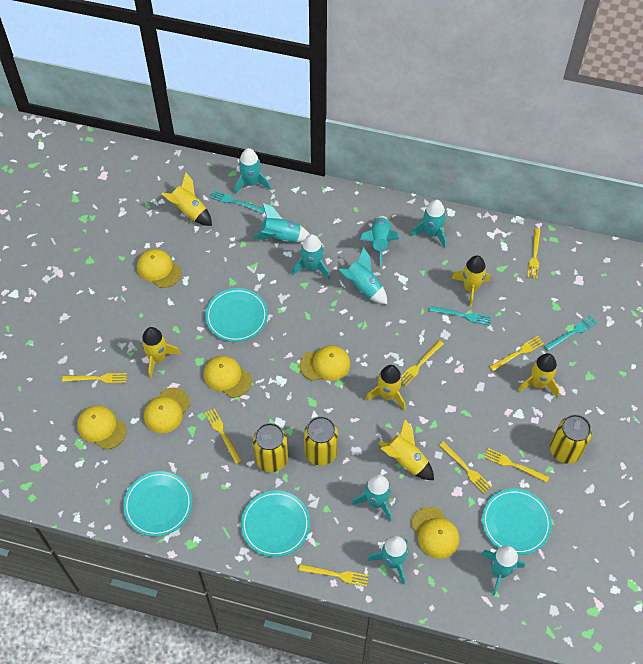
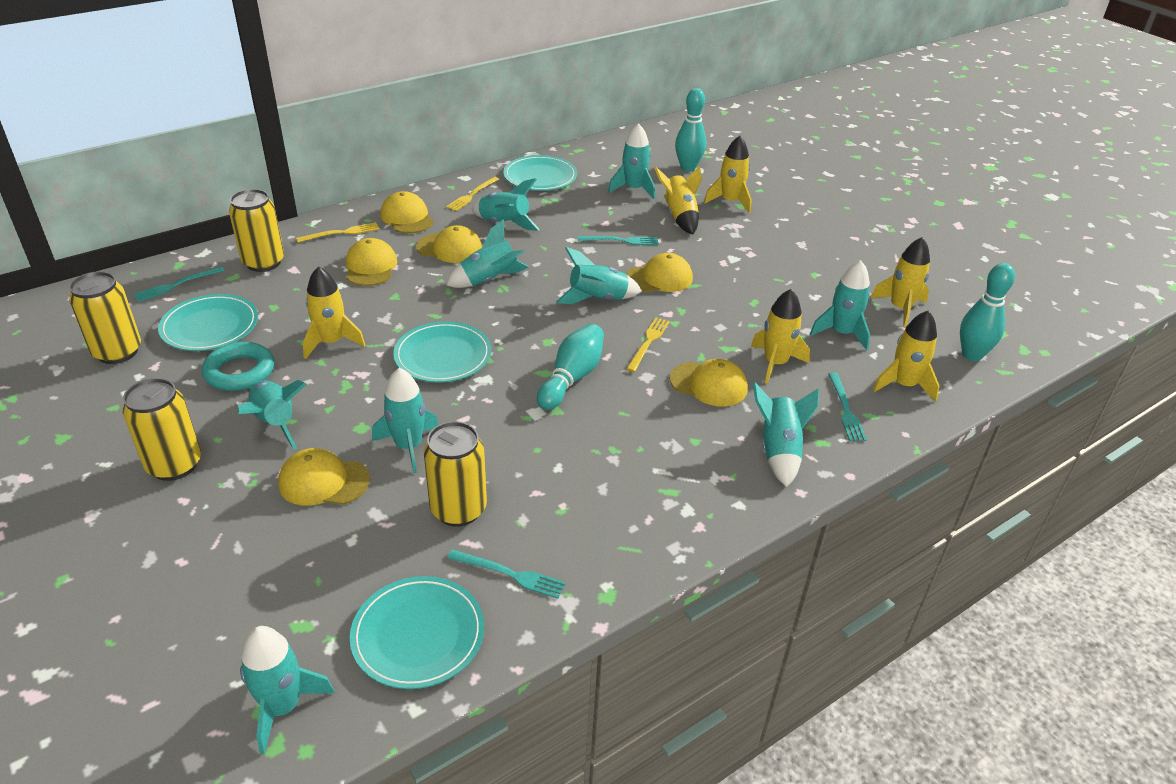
turquoise bowling pin: 0 -> 3
turquoise fork: 3 -> 4
turquoise ring: 0 -> 1
yellow can: 3 -> 4
yellow fork: 8 -> 3

